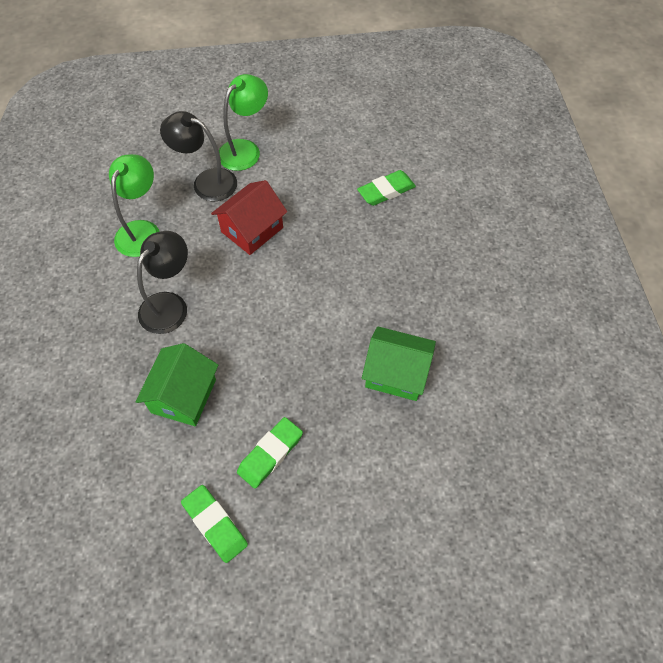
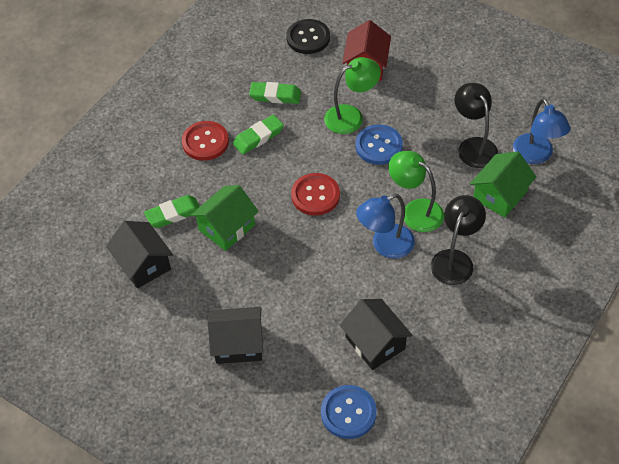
black button: 0 -> 1
black house: 0 -> 3
blue button: 0 -> 2
blue lamp: 0 -> 2
red button: 0 -> 2

